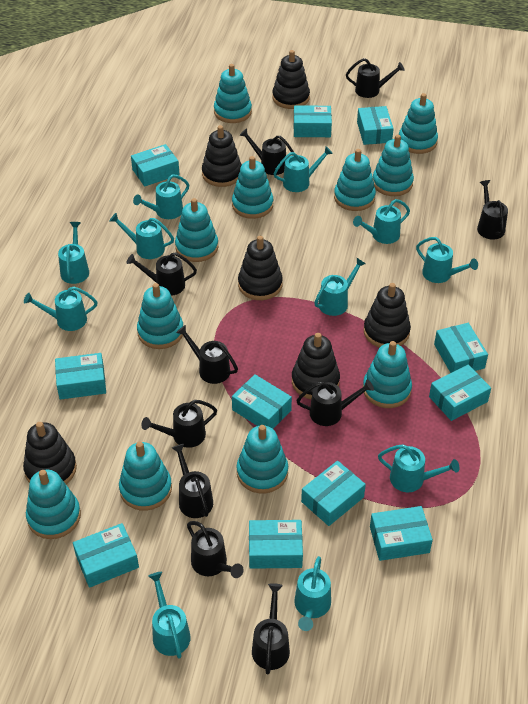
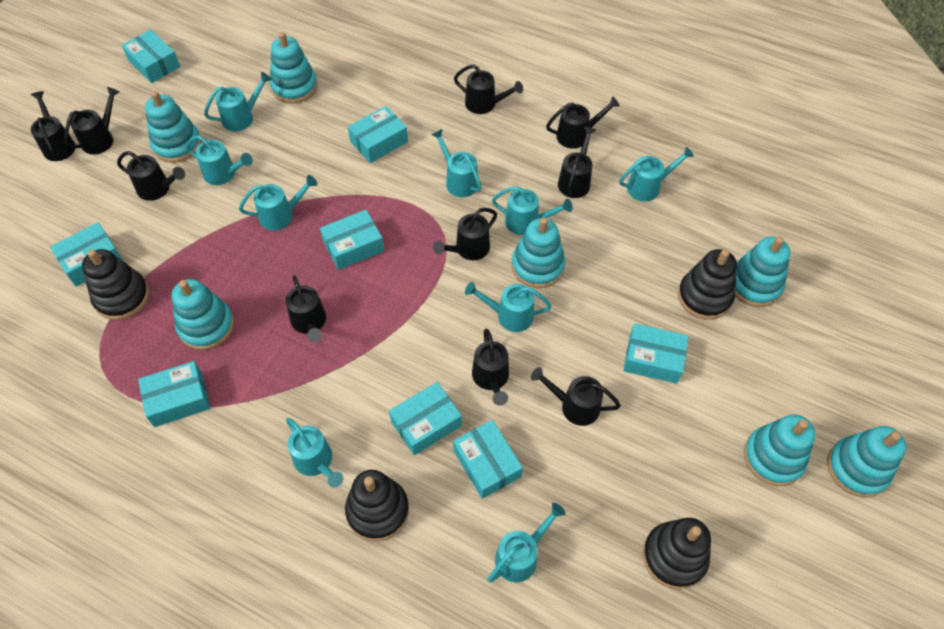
black stacking toy: 6 -> 4
turquoise box: 11 -> 8
turquoise stacking toy: 11 -> 7
turquoise watering can: 11 -> 9

